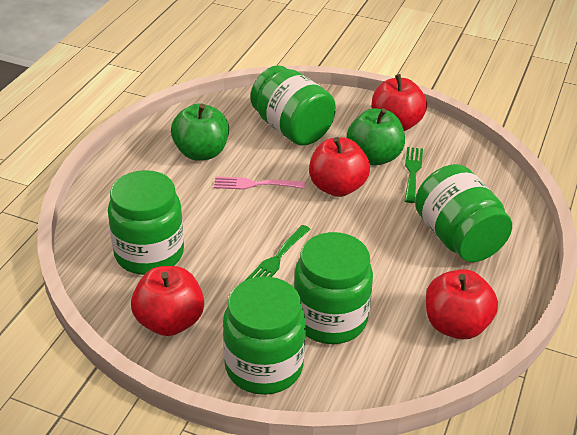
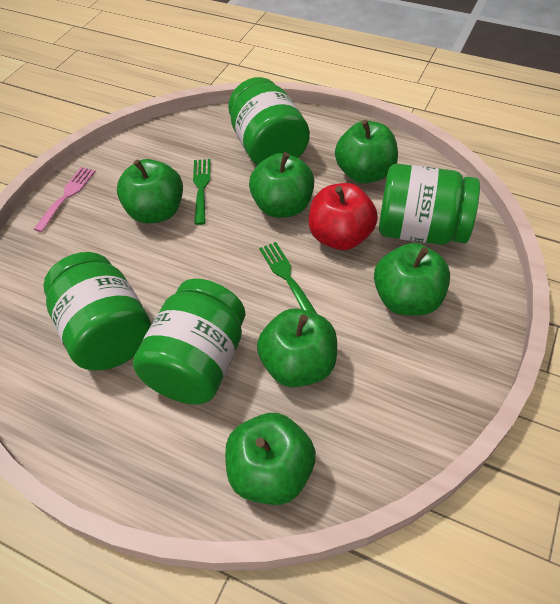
green apple: 2 -> 6
green jar: 5 -> 4
red apple: 4 -> 1

